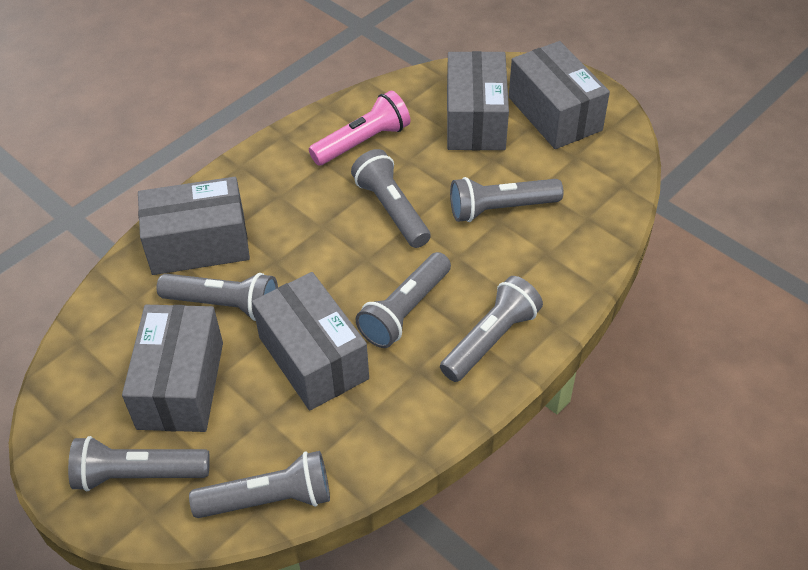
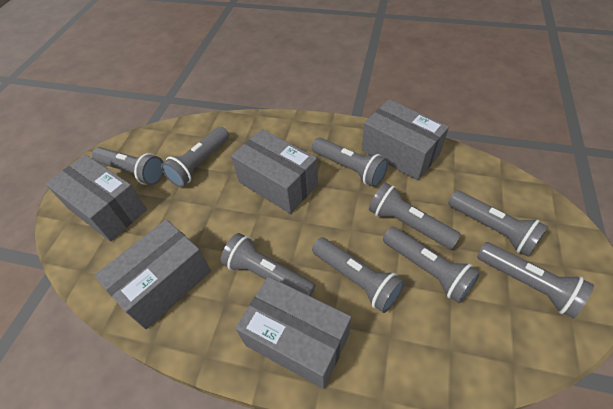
grey flashlight: 7 -> 9
pink flashlight: 1 -> 0

